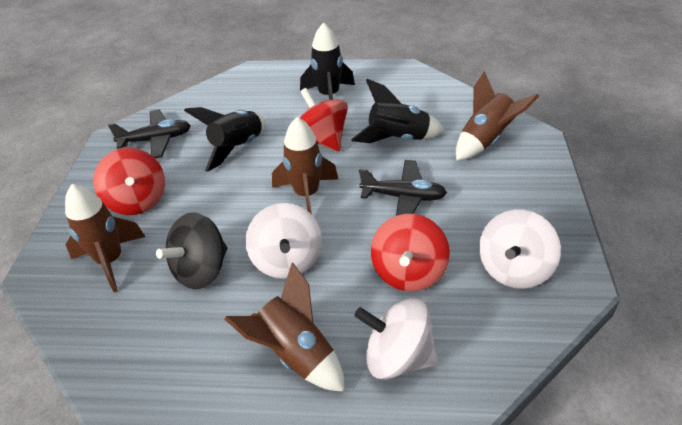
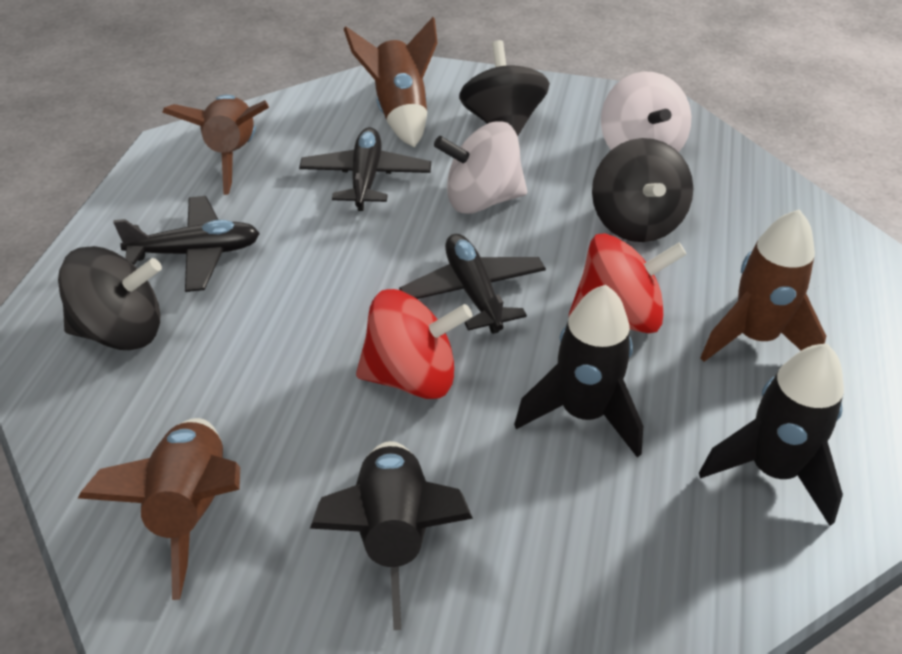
black plane: 2 -> 3
black spinning top: 1 -> 3
red spinning top: 3 -> 2
white spinning top: 3 -> 2

